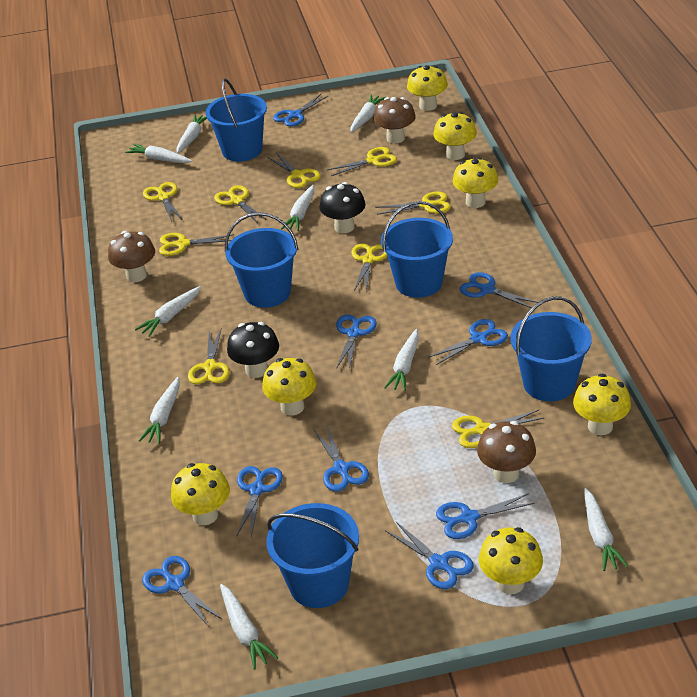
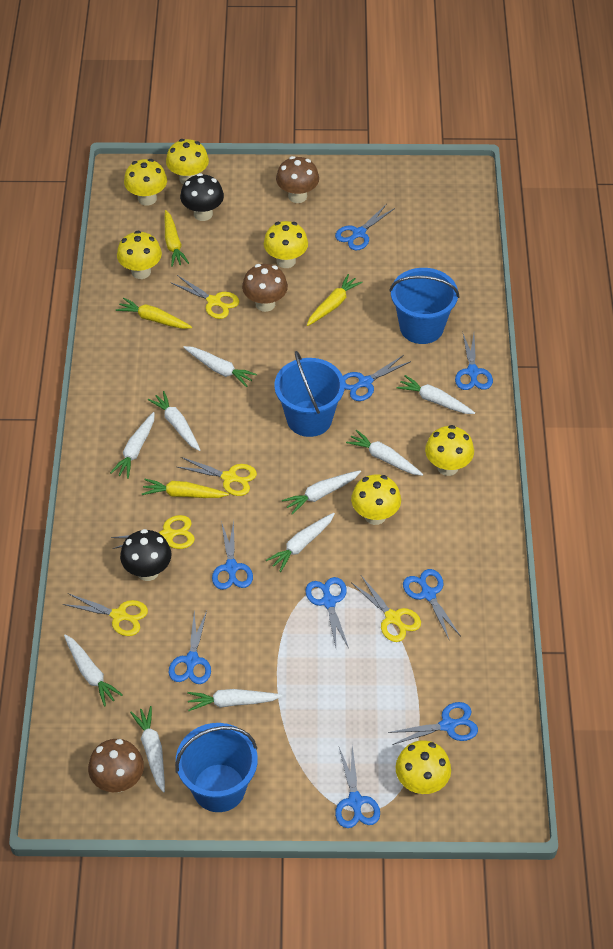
blue bucket: 5 -> 3
white carrot: 9 -> 10
yellow carrot: 0 -> 4
yellow scissors: 9 -> 5

